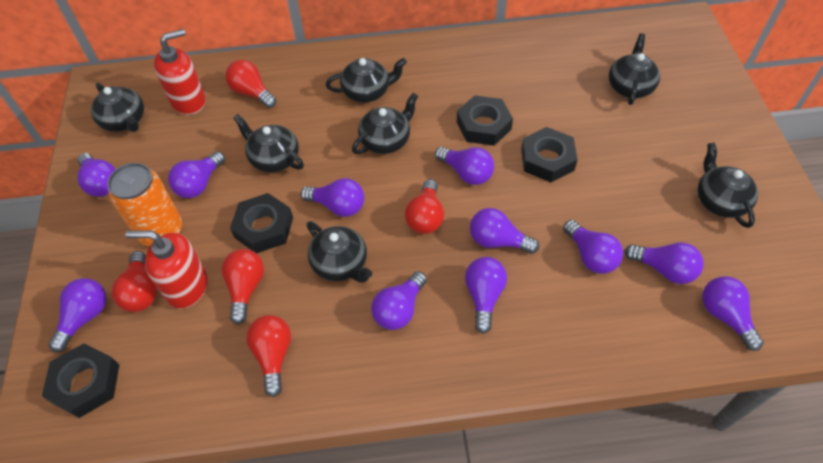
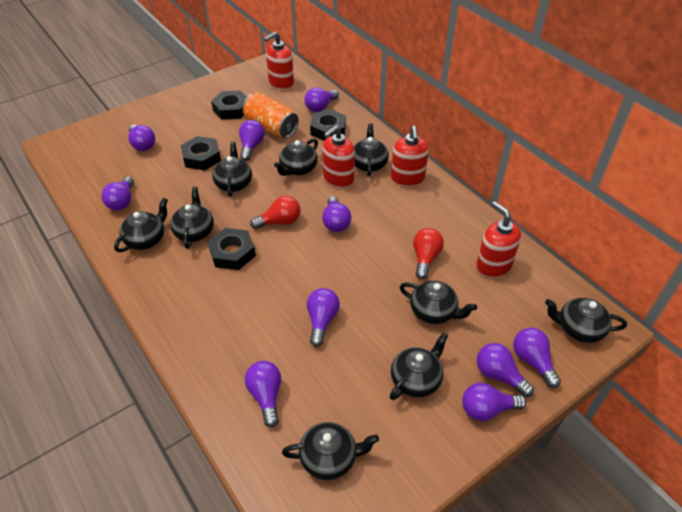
black teapot: 7 -> 9
purple light bulb: 11 -> 10
red light bulb: 5 -> 2
red soap dispenser: 2 -> 4

